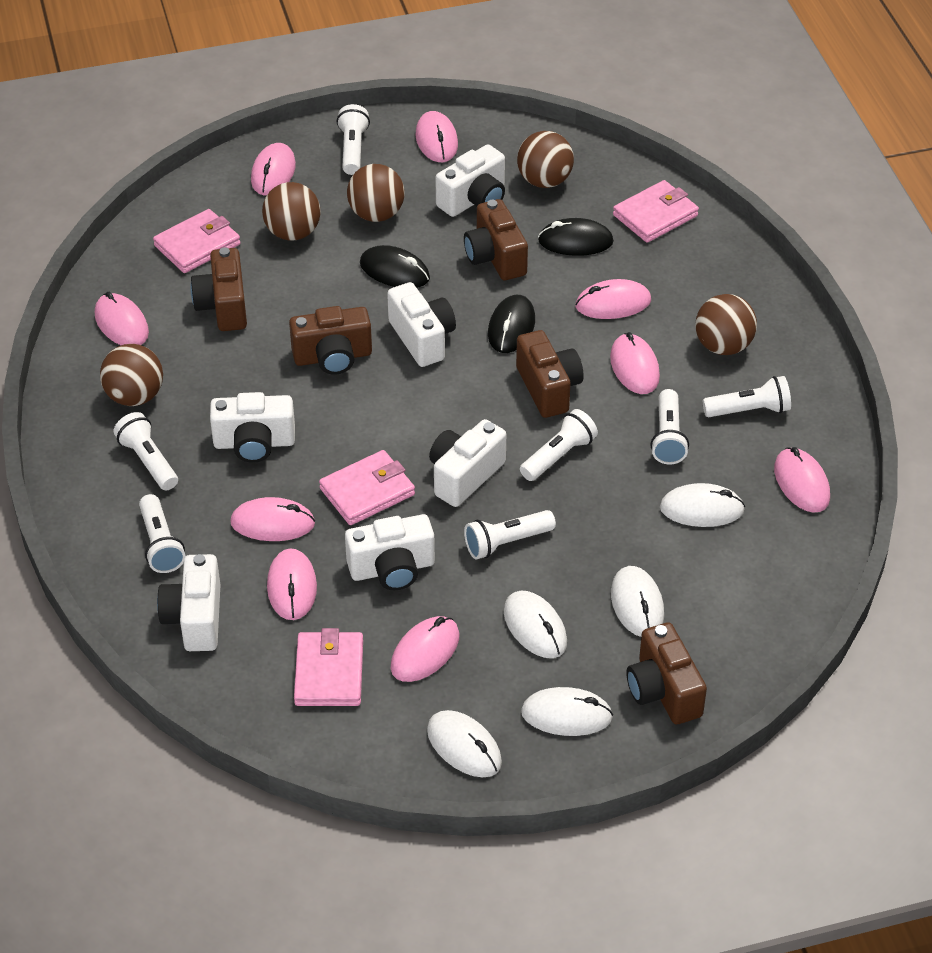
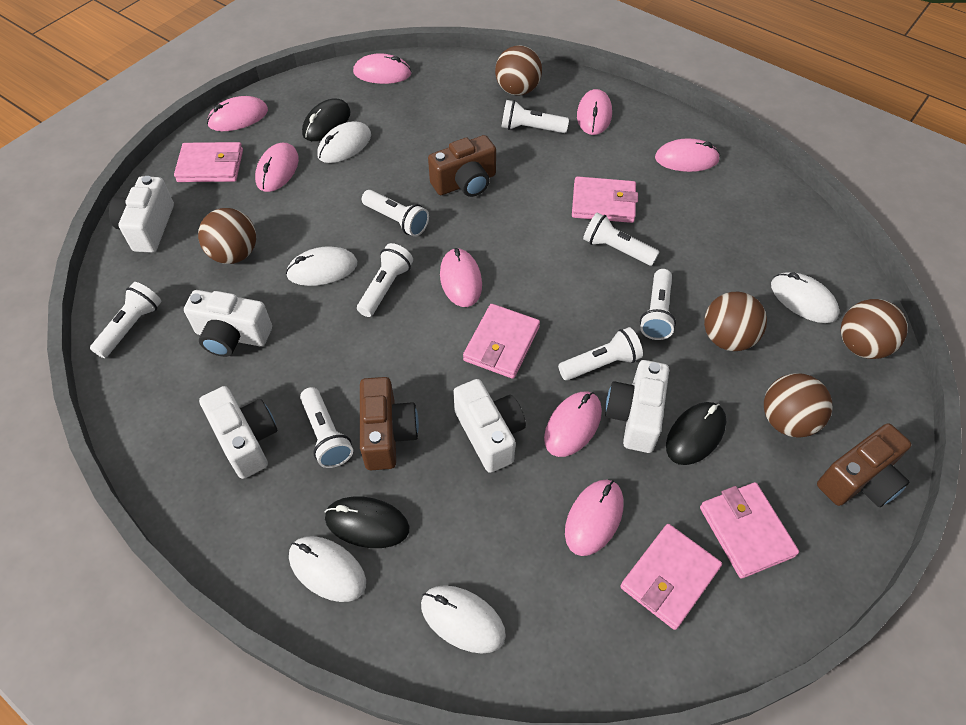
brown camera: 5 -> 3
pink mouse: 9 -> 8
pink wallet: 4 -> 5
white camera: 6 -> 5
white flashlight: 7 -> 8

